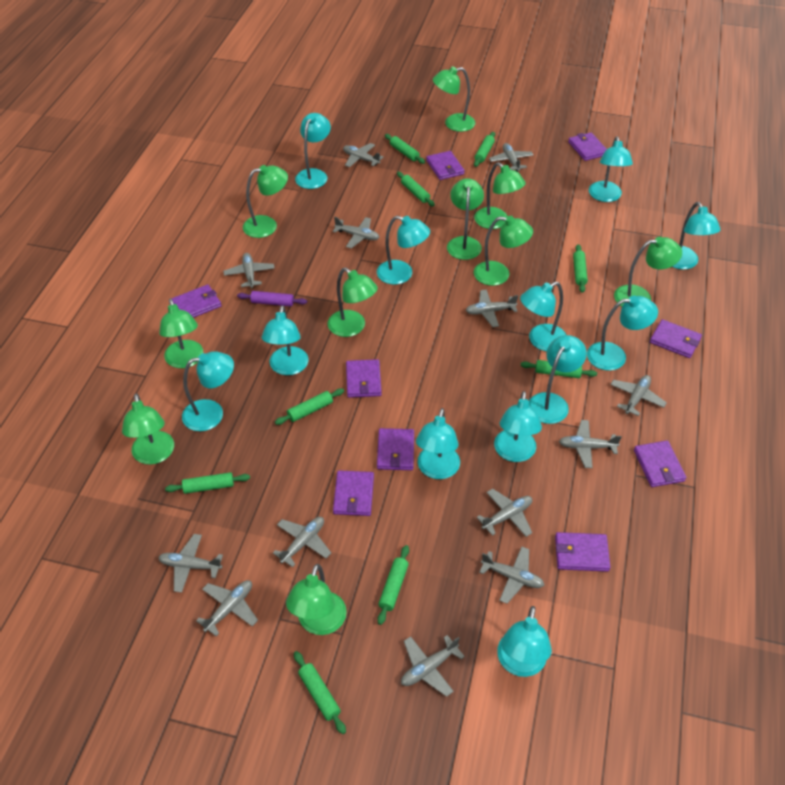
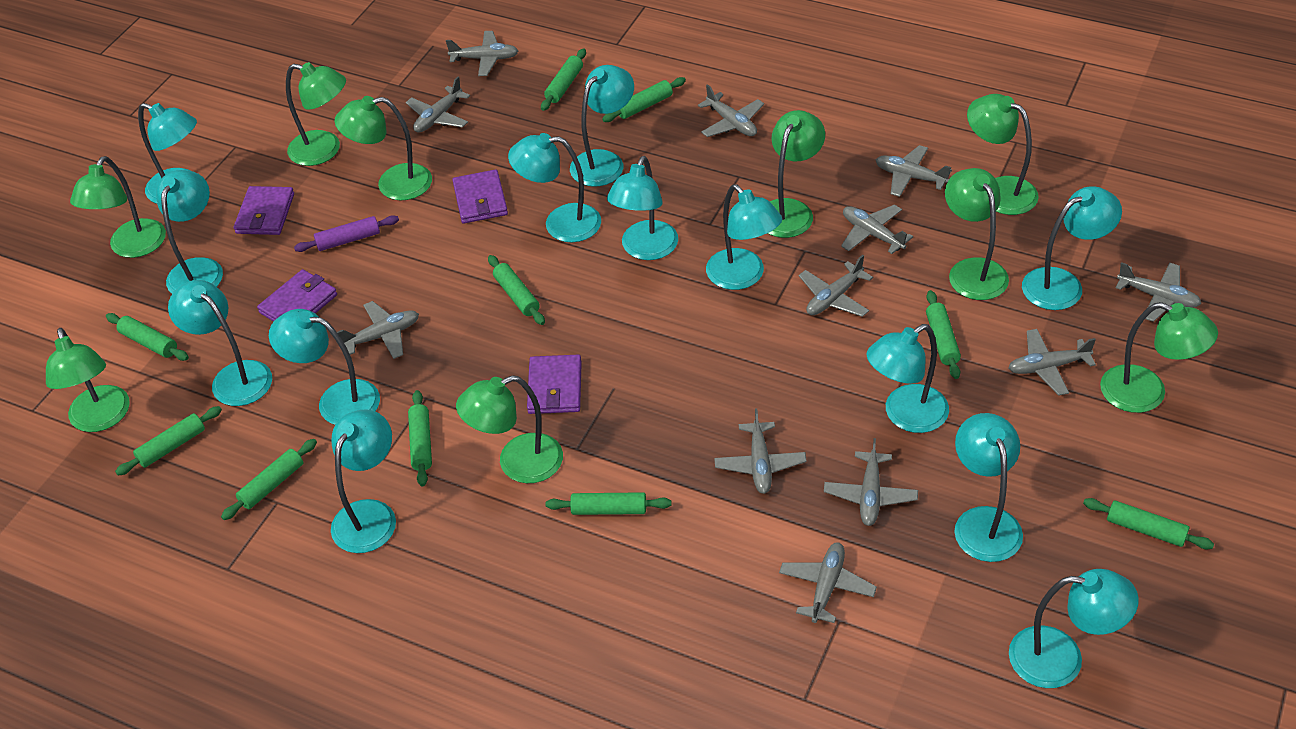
green lamp: 10 -> 9
green rolling pin: 9 -> 10
grey plane: 13 -> 12
purple wallet: 9 -> 4
turquoise lamp: 12 -> 13

